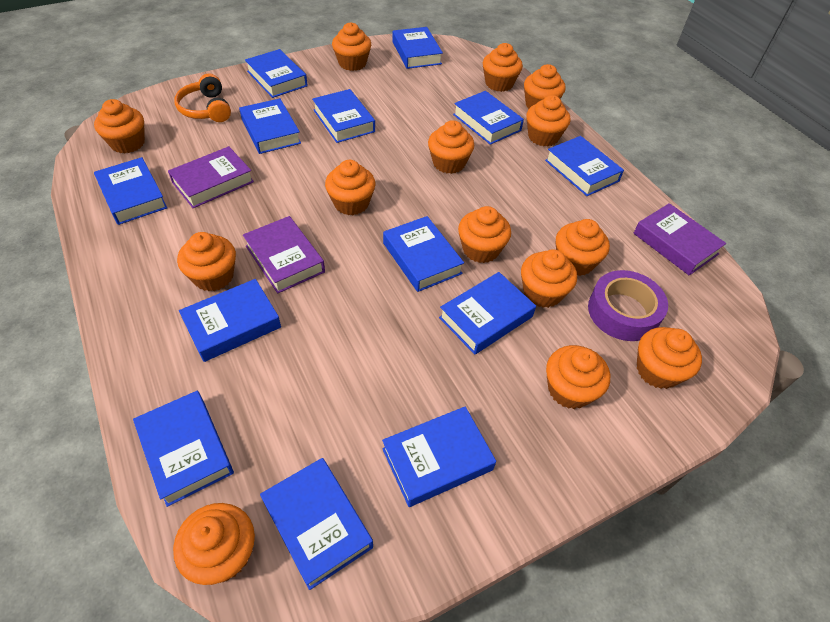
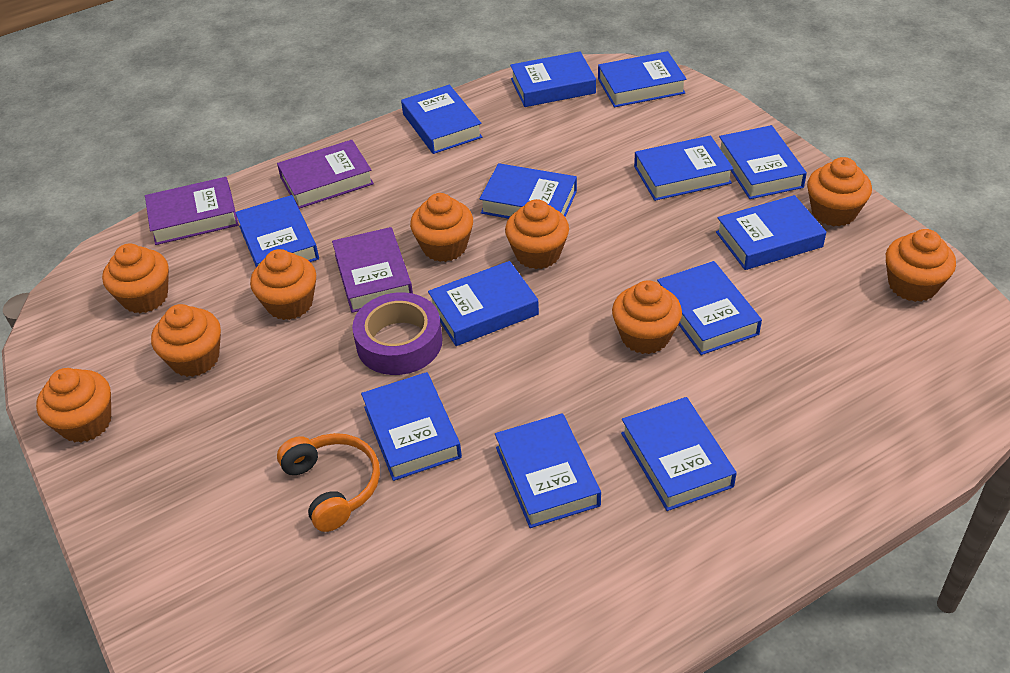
orange cupcake: 14 -> 9

